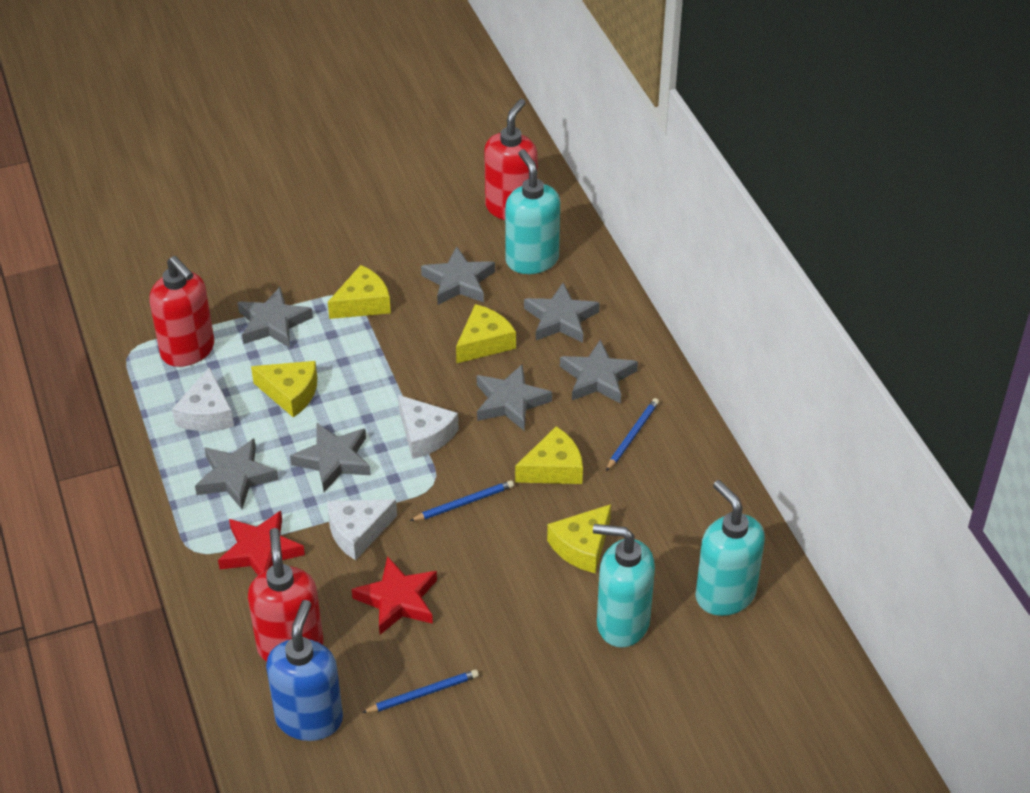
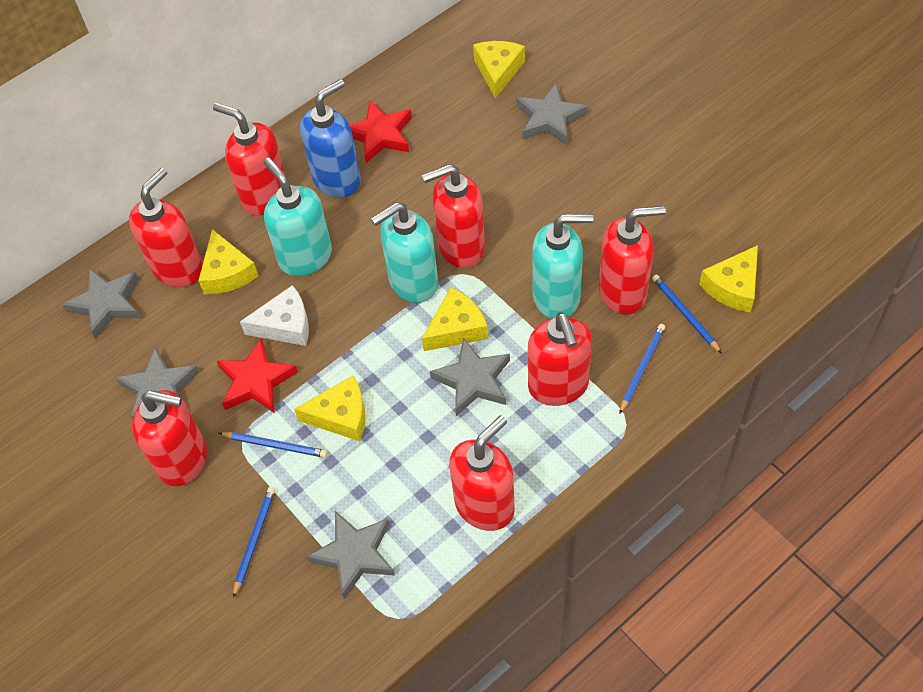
blue pencil: 3 -> 4
grey star: 7 -> 5
red soap dispenser: 3 -> 7
white cheese: 3 -> 1

